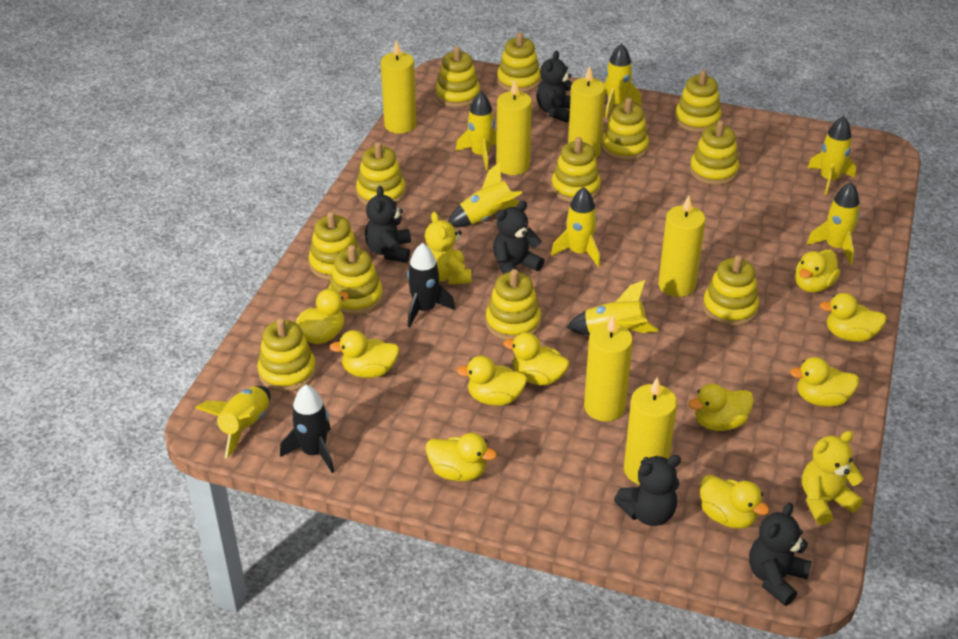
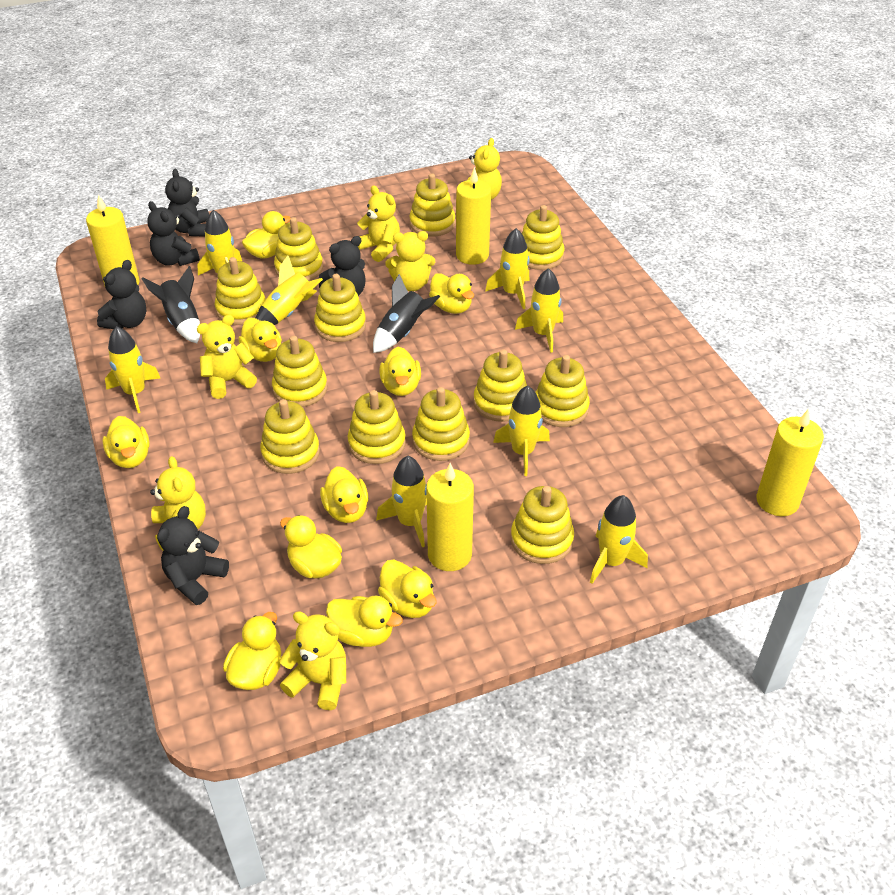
yellow candle: 6 -> 4
yellow teddy bear: 2 -> 6

